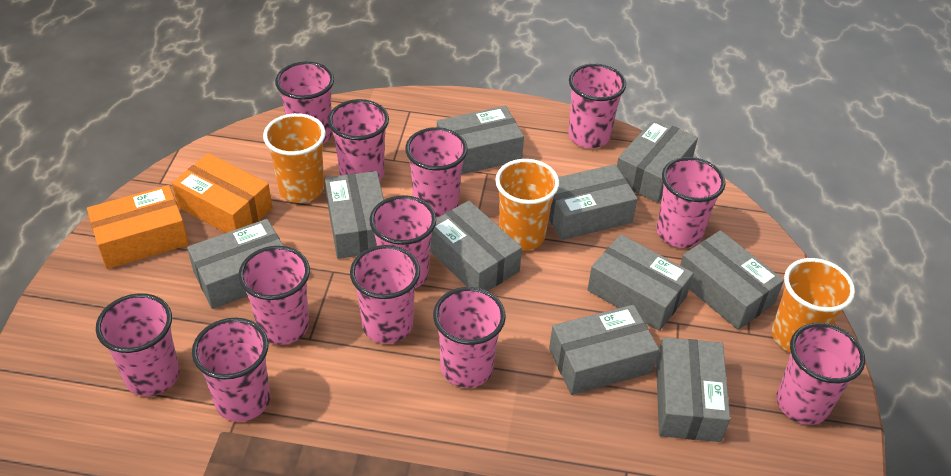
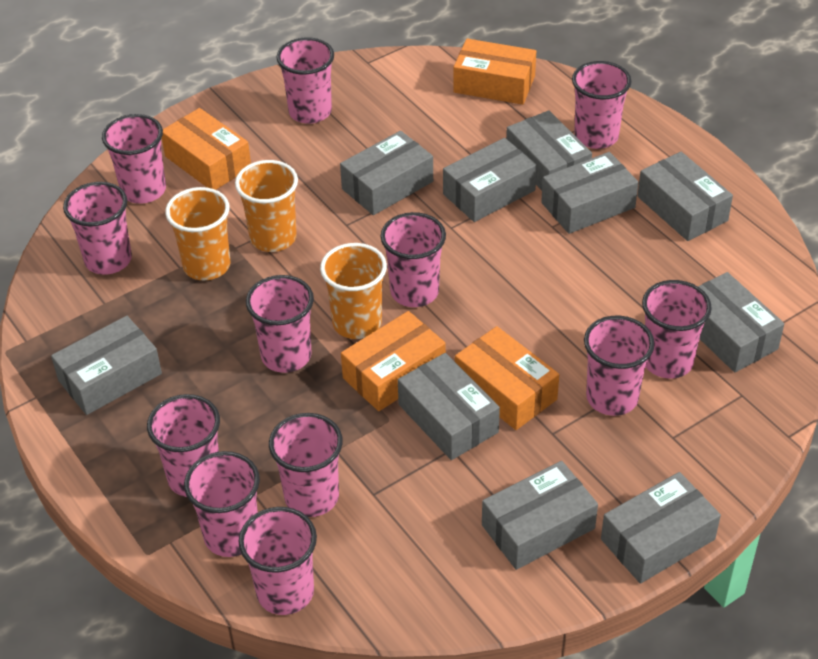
orange box: 2 -> 4

